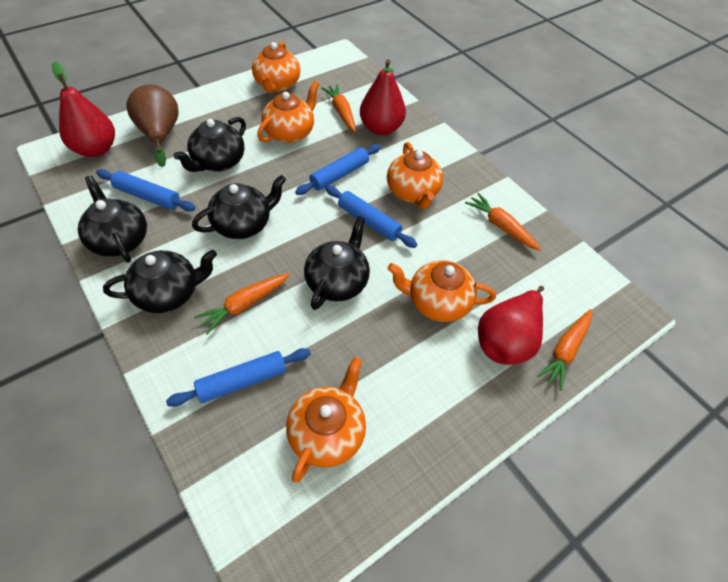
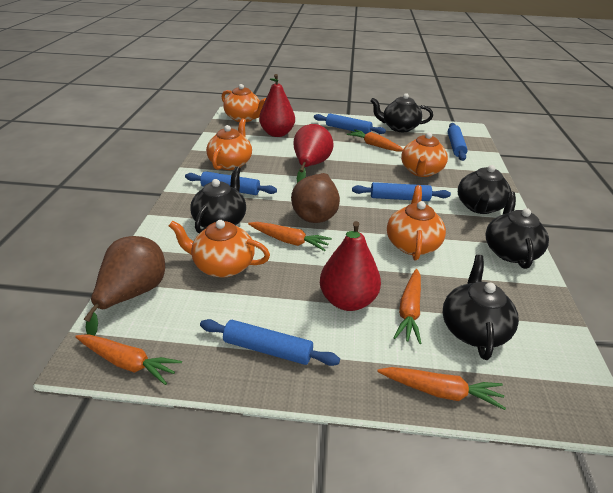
blue rolling pin: 4 -> 5
brown pear: 1 -> 2
orange carrot: 4 -> 5

